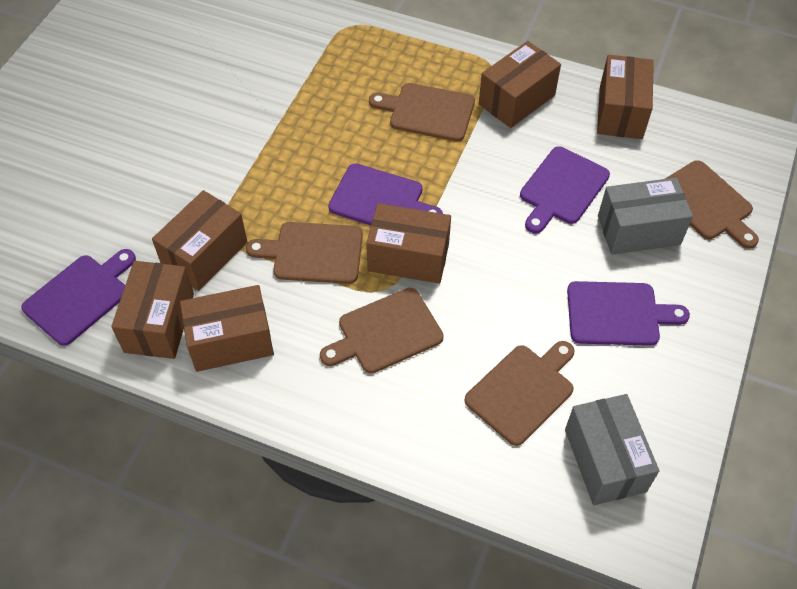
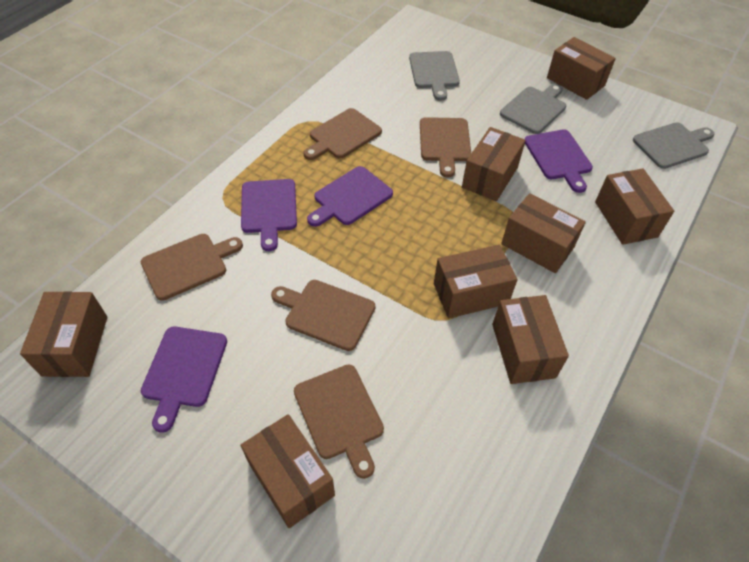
brown box: 6 -> 8
grey box: 2 -> 0
grey cutting board: 0 -> 3

